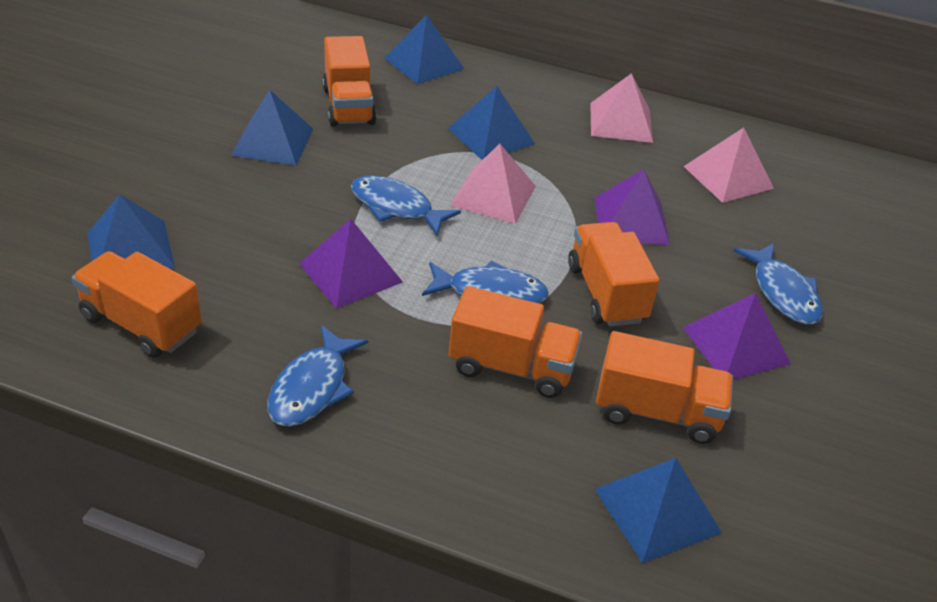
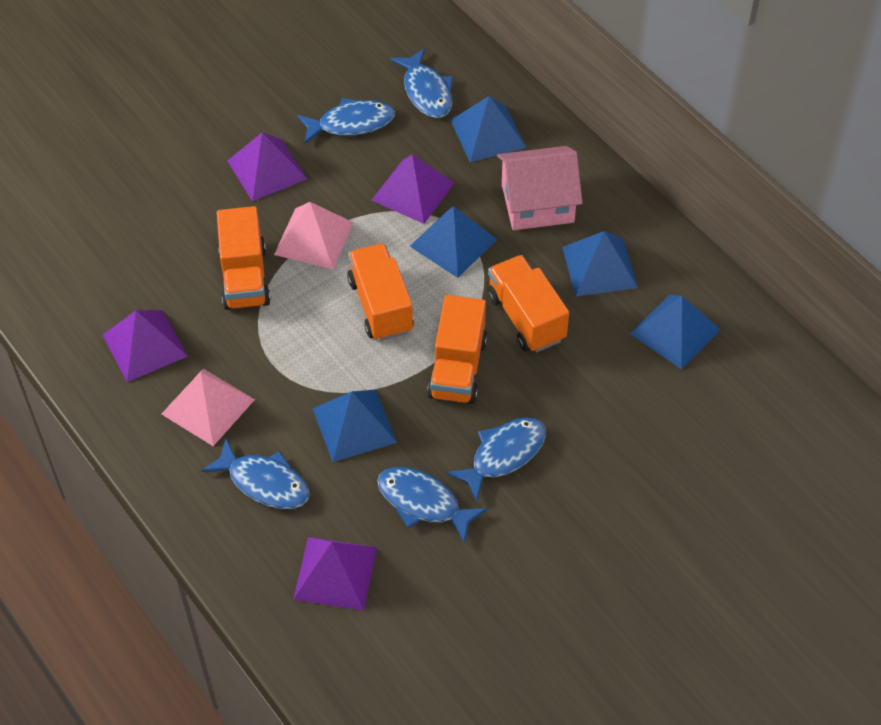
blue fish: 4 -> 5
orange truck: 5 -> 4
pink house: 0 -> 1
pink pyramid: 3 -> 2
purple pyramid: 3 -> 4

